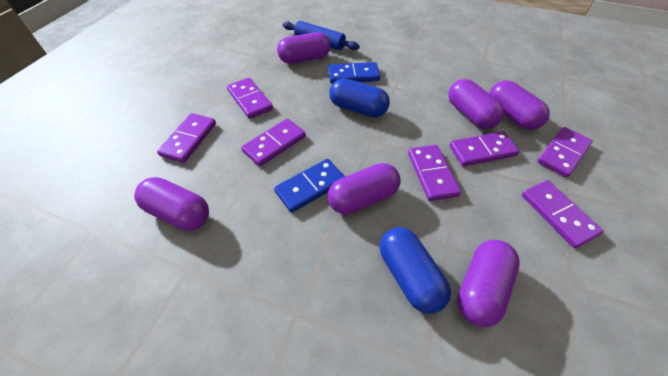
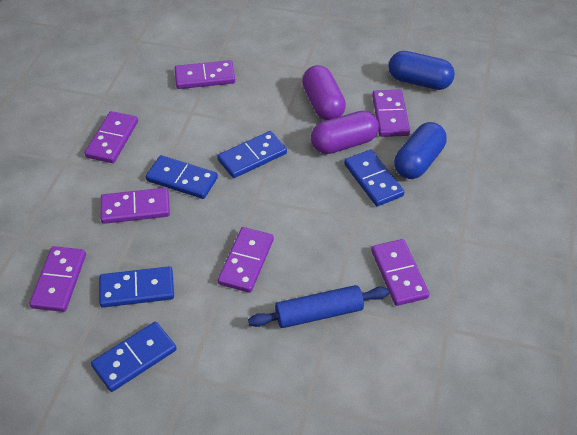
blue domino: 2 -> 5
purple capsule: 6 -> 2

